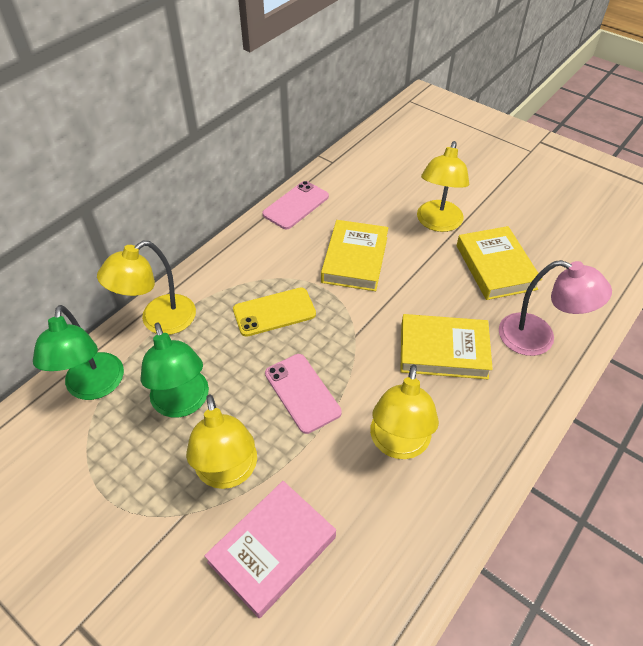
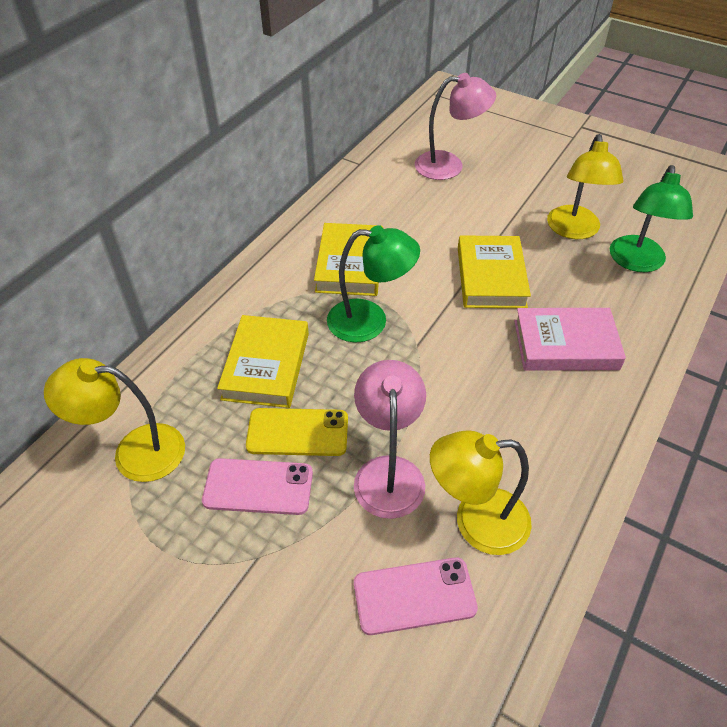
pink lamp: 1 -> 2
yellow lamp: 4 -> 3

